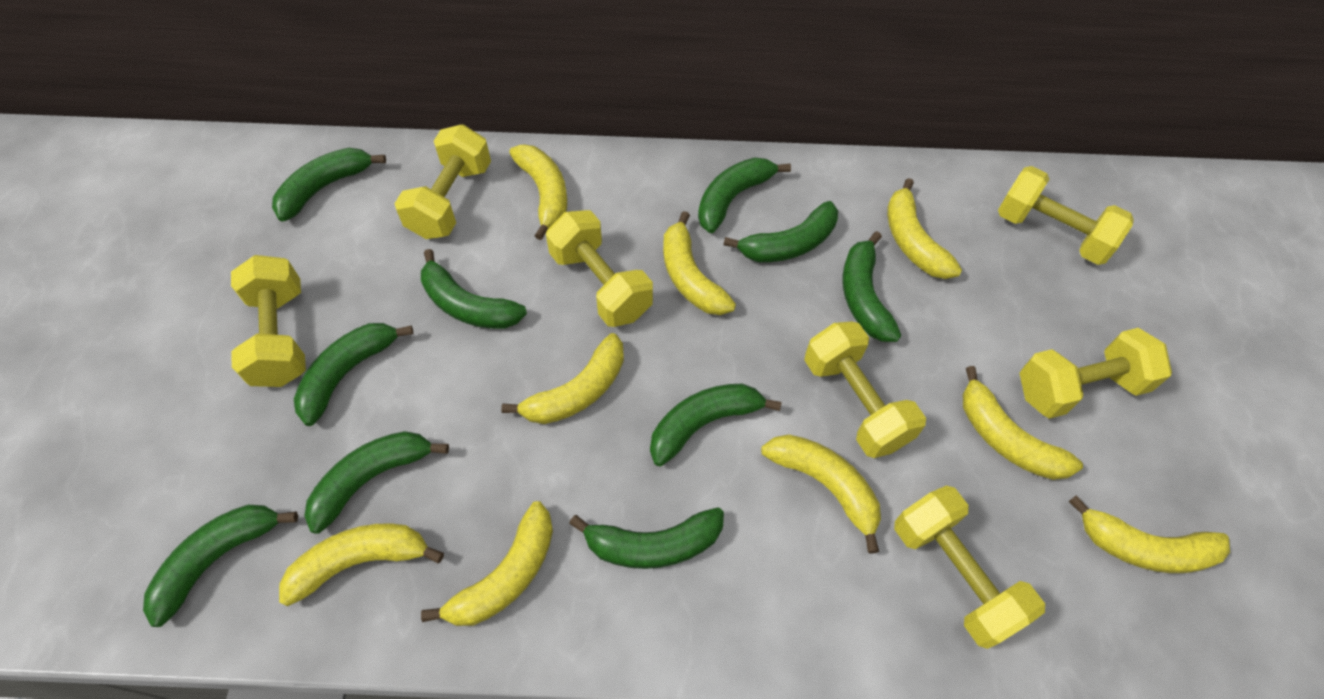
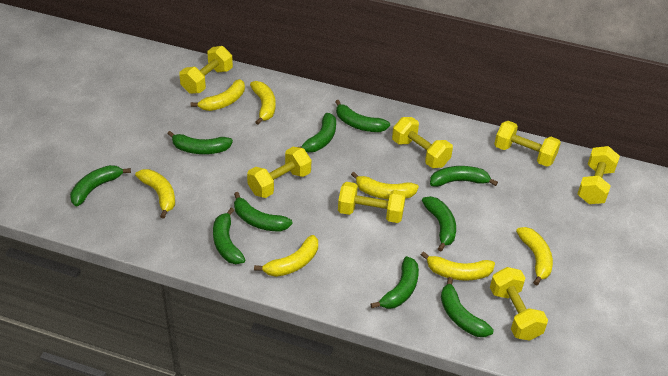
yellow banana: 9 -> 7

